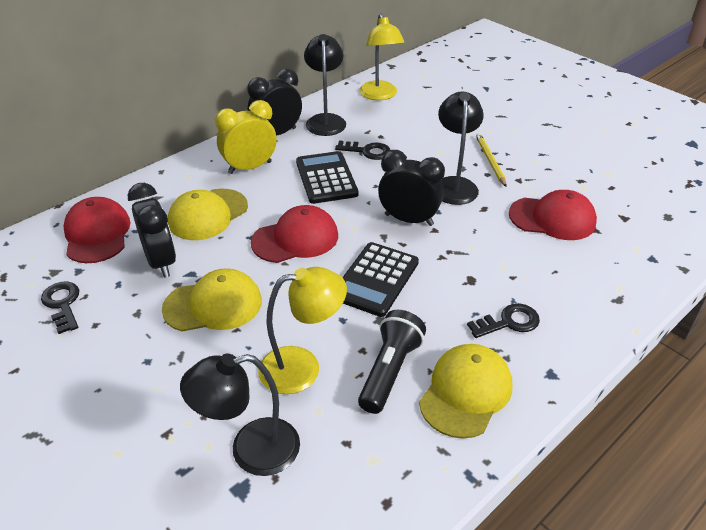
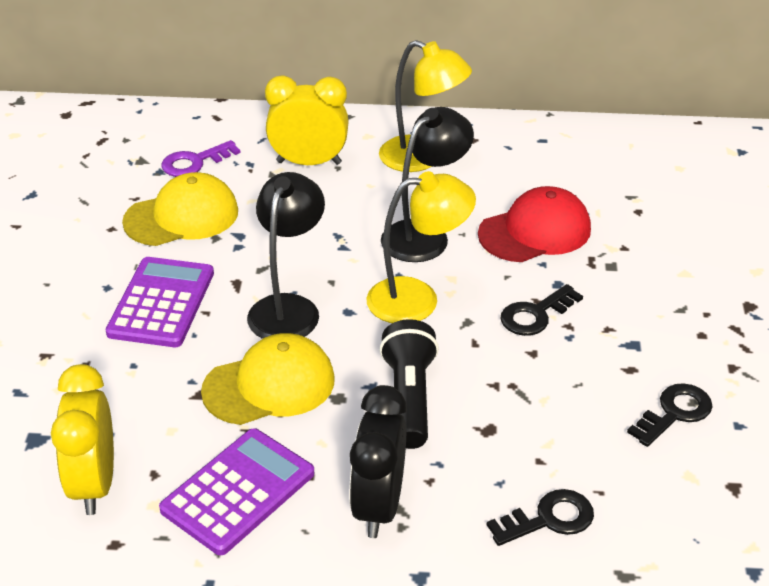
black calculator: 2 -> 0
black clock: 3 -> 1
black lamp: 3 -> 2
purple calculator: 0 -> 2
purple key: 0 -> 1
red cap: 3 -> 1
yellow cap: 3 -> 2
yellow clock: 1 -> 2
yellow pencil: 1 -> 0

